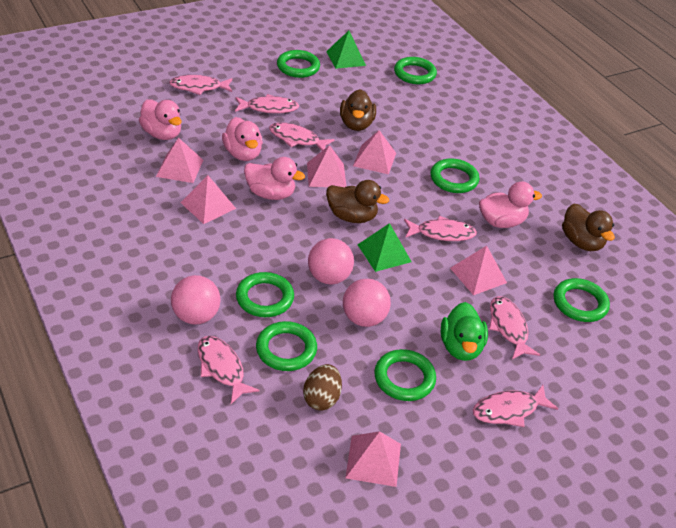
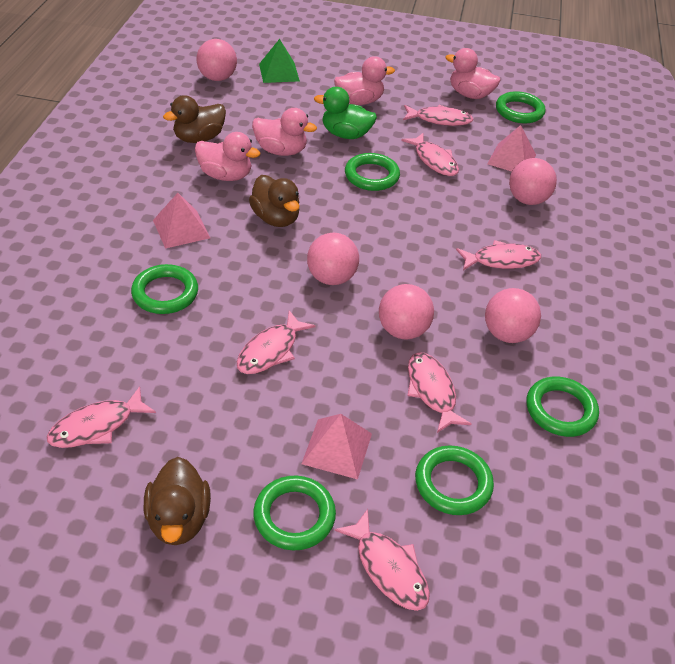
brown egg: 1 -> 0
green pyramid: 2 -> 1
green ring: 7 -> 6
pink ball: 3 -> 5
pink pyramid: 6 -> 3

